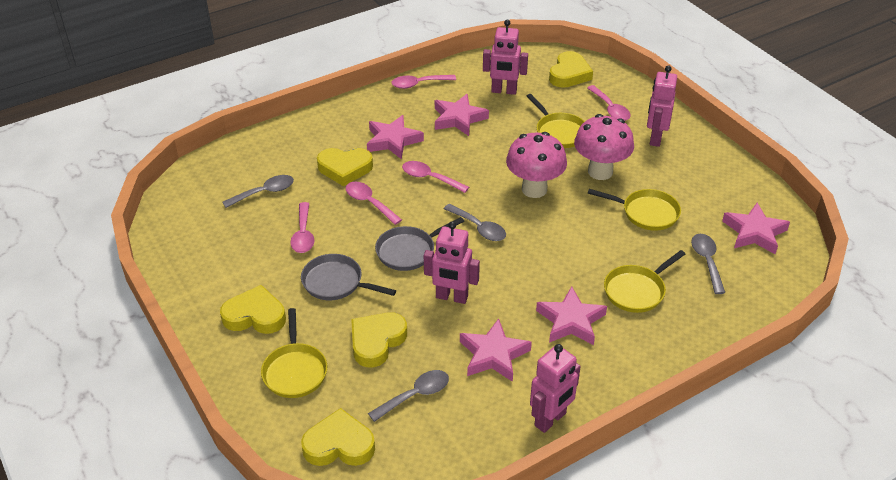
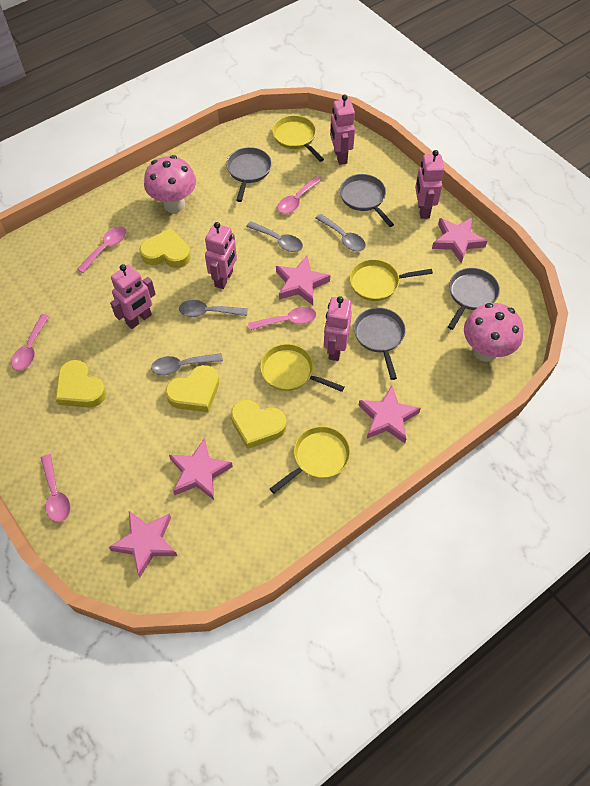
grey pan: 2 -> 4
pink robot: 4 -> 5
yellow heart: 5 -> 4

